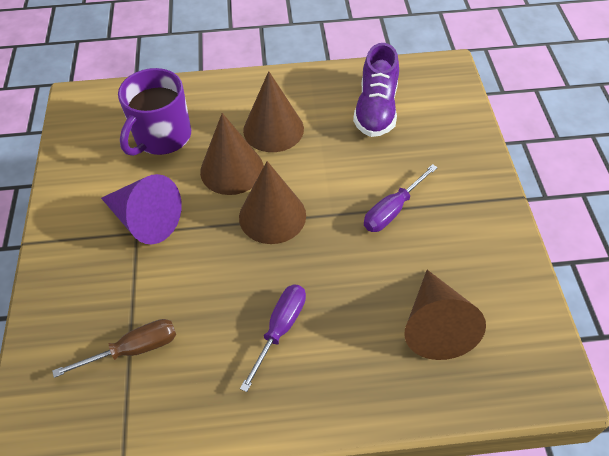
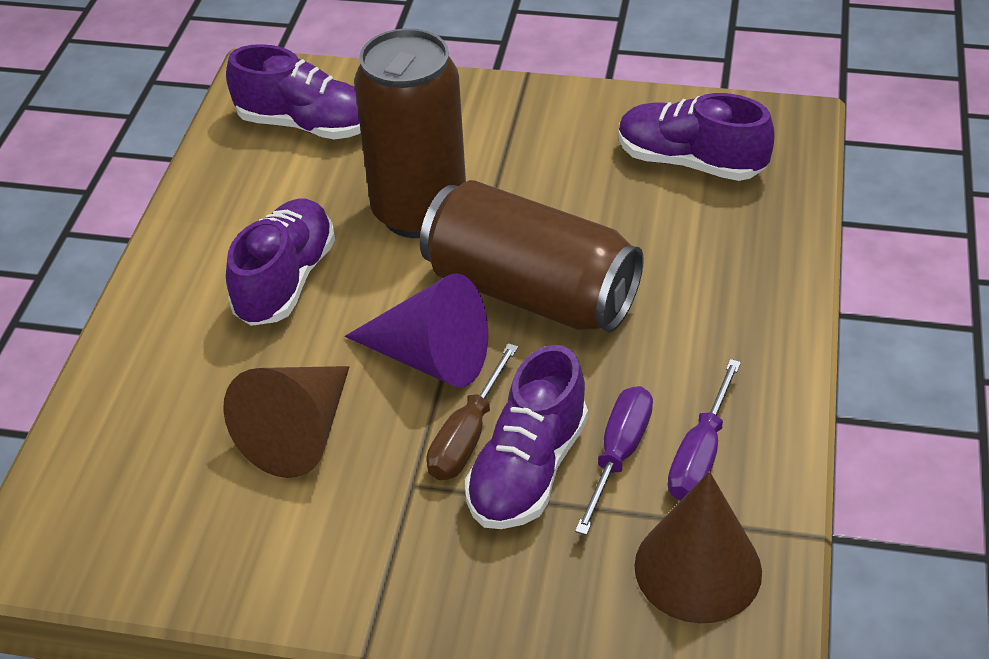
brown can: 0 -> 2
brown cone: 4 -> 2
purple mug: 1 -> 0
purple shoe: 1 -> 4

